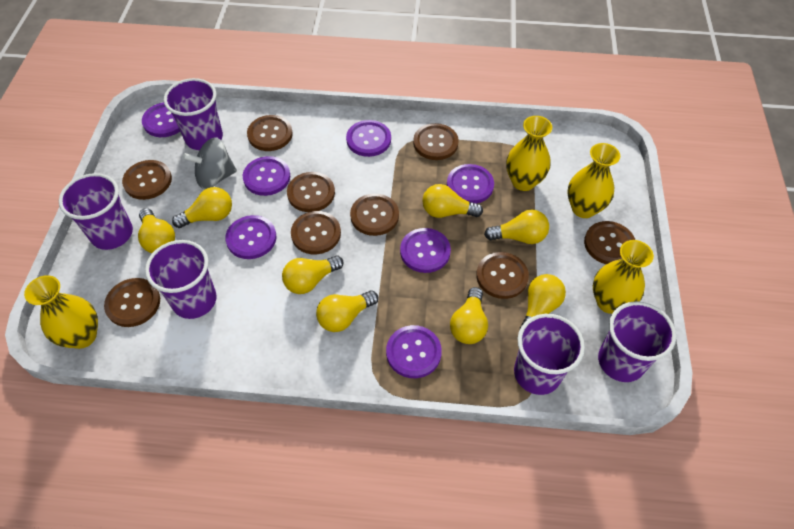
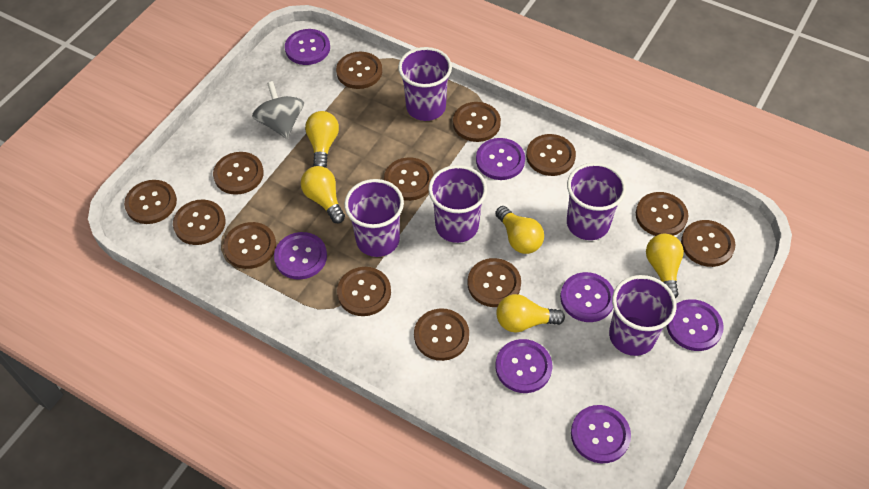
brown button: 9 -> 13
yellow light bulb: 8 -> 5
yellow vase: 4 -> 0

